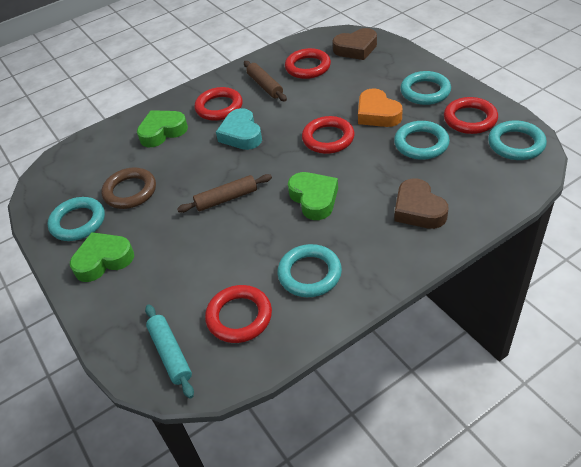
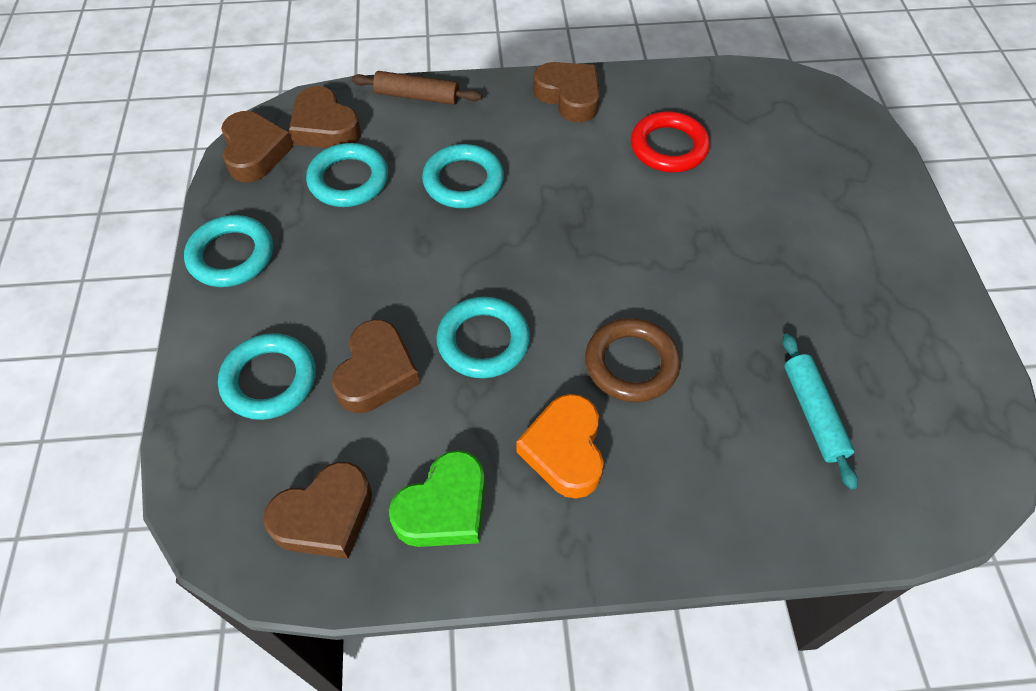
brown heart: 2 -> 5
brown rolling pin: 2 -> 1
green heart: 3 -> 1
red ring: 5 -> 1
turquoise heart: 1 -> 0

